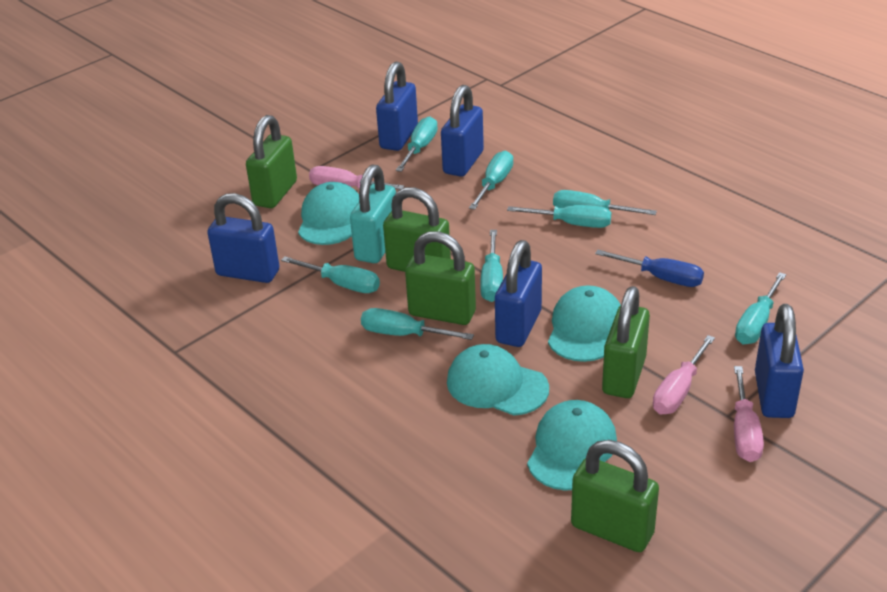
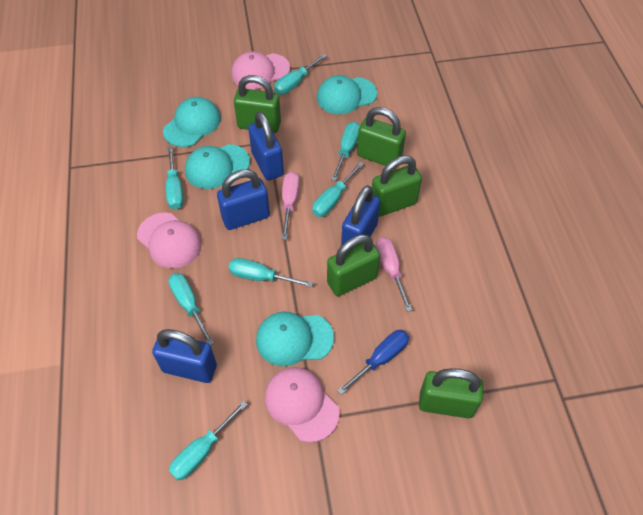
blue padlock: 5 -> 4
pink cap: 0 -> 3
pink screwdriver: 3 -> 2
turquoise padlock: 1 -> 0
turquoise screwdriver: 8 -> 7

